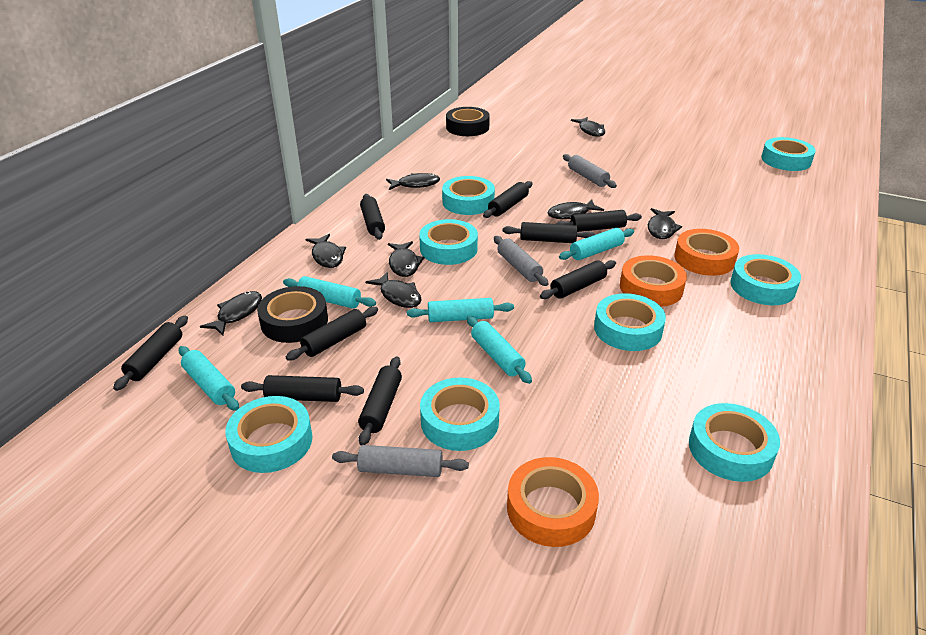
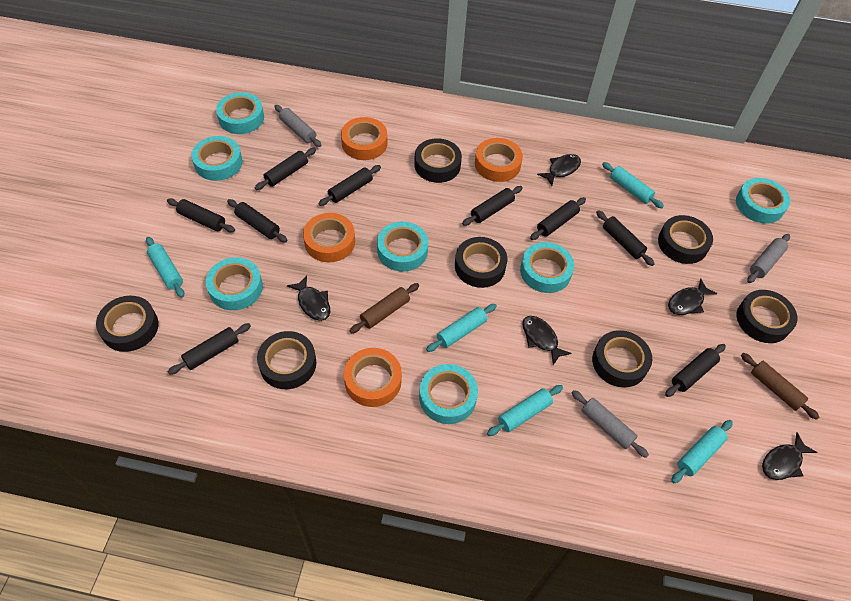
black fish: 8 -> 5
black tape: 2 -> 7
brown rolling pin: 0 -> 2
orange tape: 3 -> 4
turquoise tape: 8 -> 7

